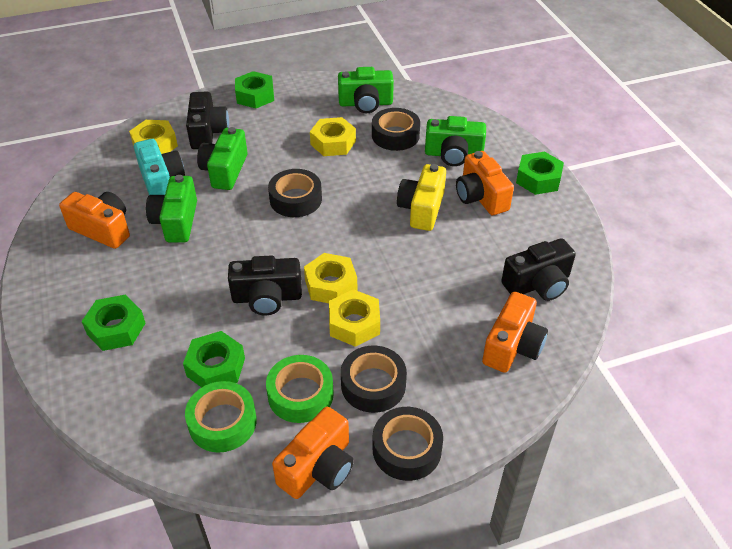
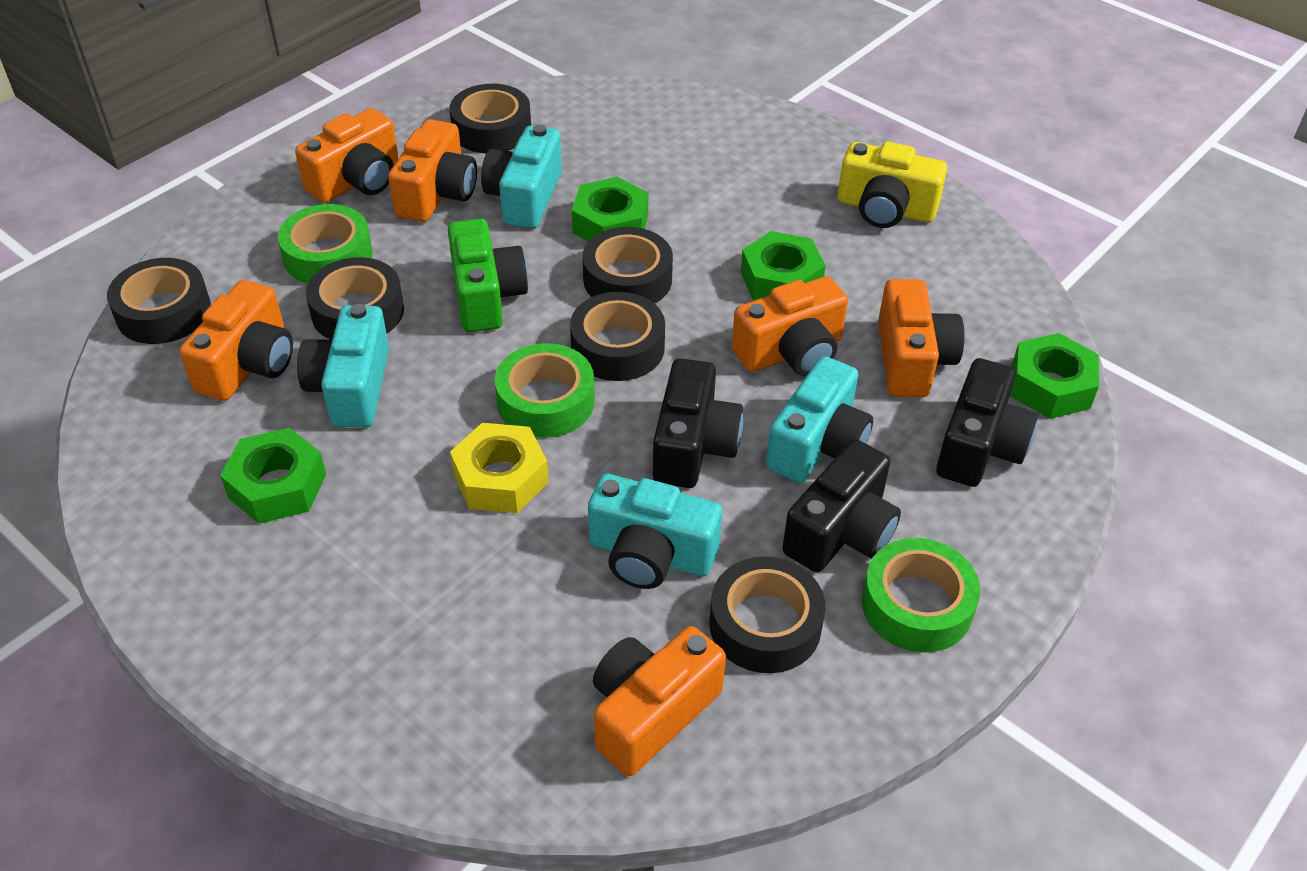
black tape: 4 -> 6
green camera: 4 -> 1
green tape: 2 -> 3
orange camera: 4 -> 6
turquoise camera: 1 -> 4
yellow nut: 4 -> 1

